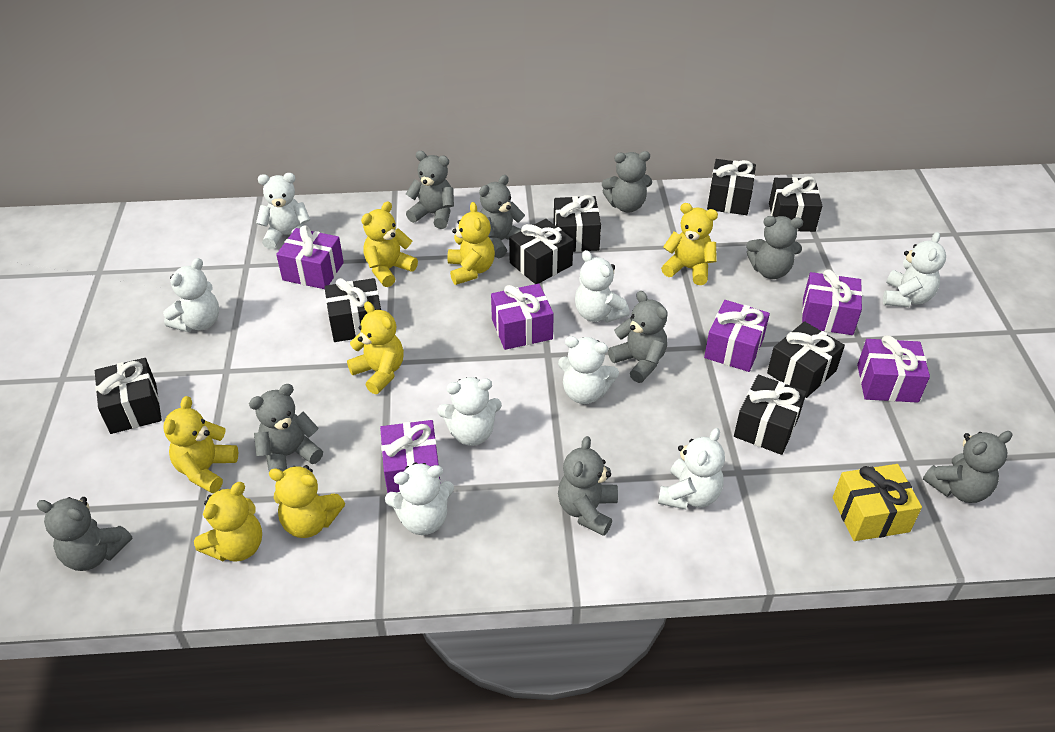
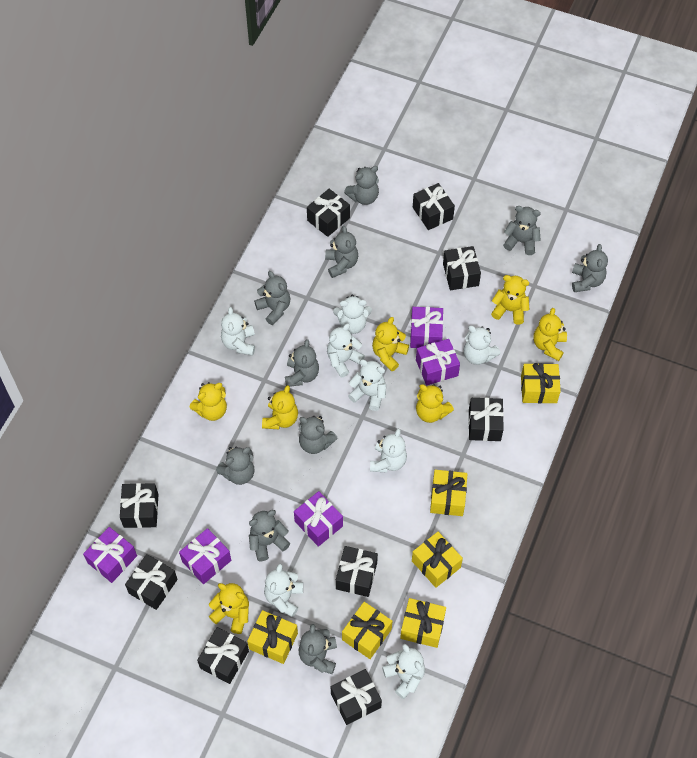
black gift: 8 -> 9
grey teddy bear: 9 -> 10
purple gift: 6 -> 5
yellow gift: 1 -> 6

